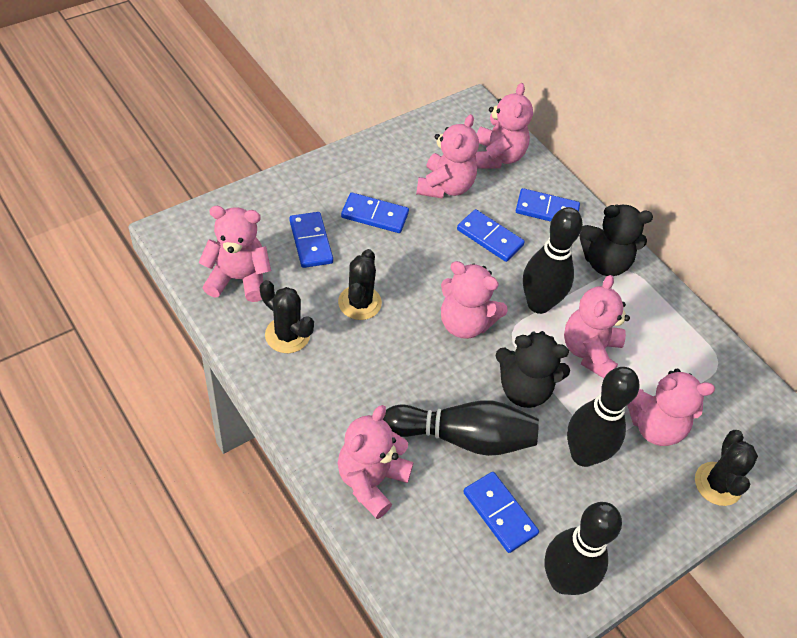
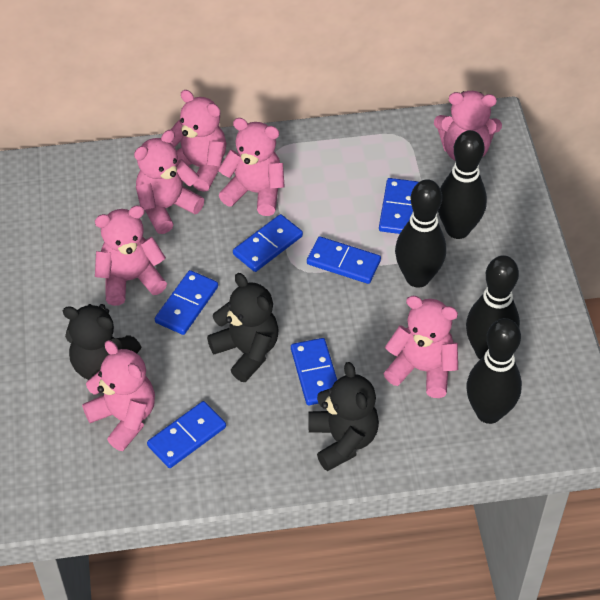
black cactus: 3 -> 0
black teddy bear: 2 -> 3
blue domino: 5 -> 6

